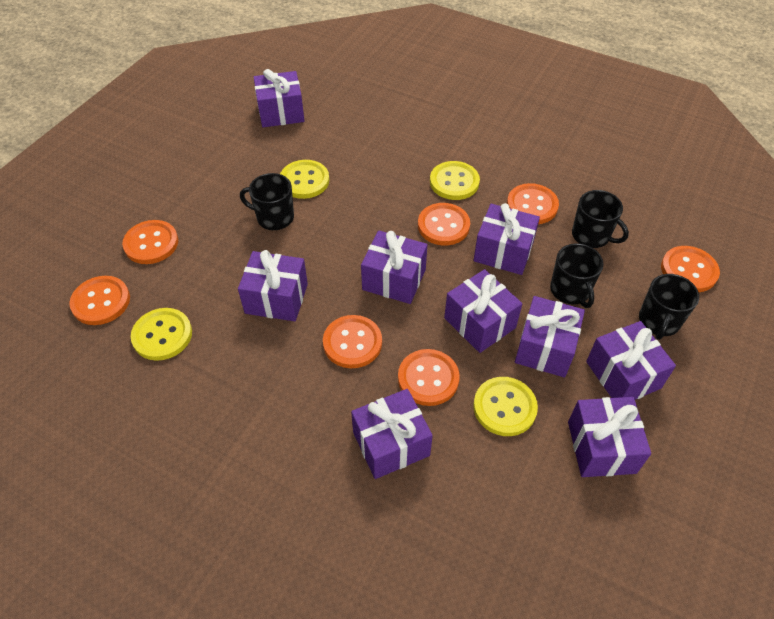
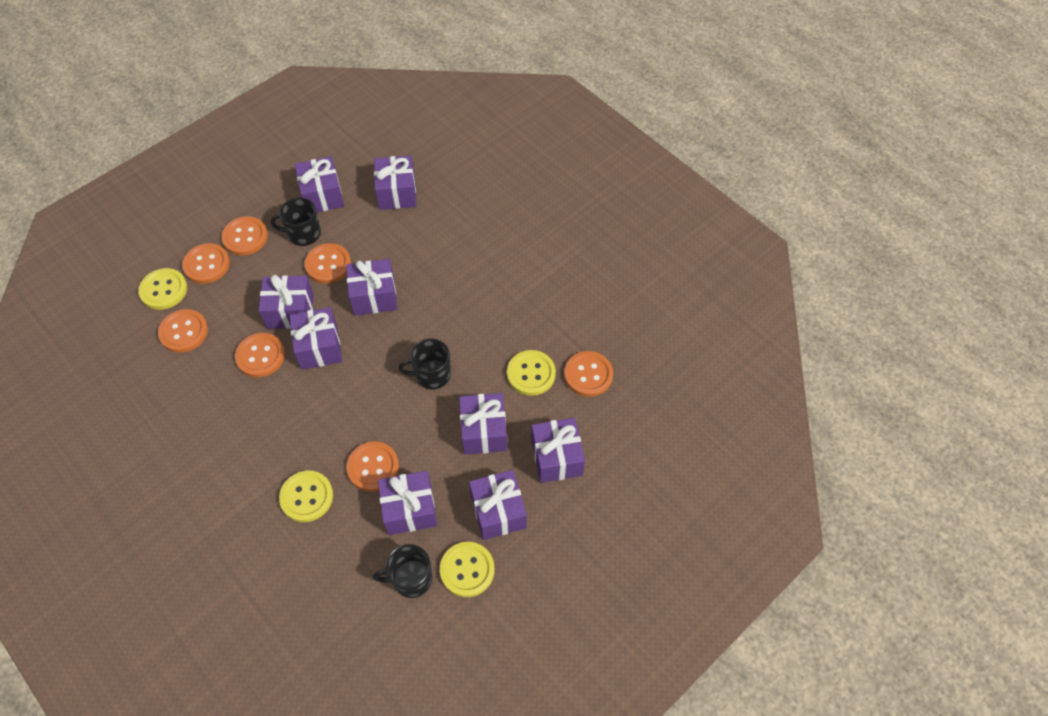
black mug: 4 -> 3

